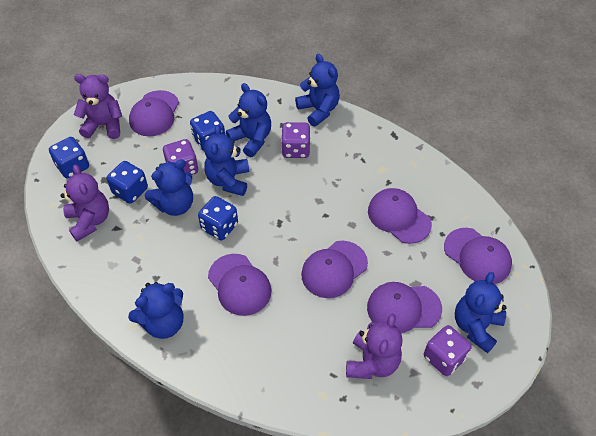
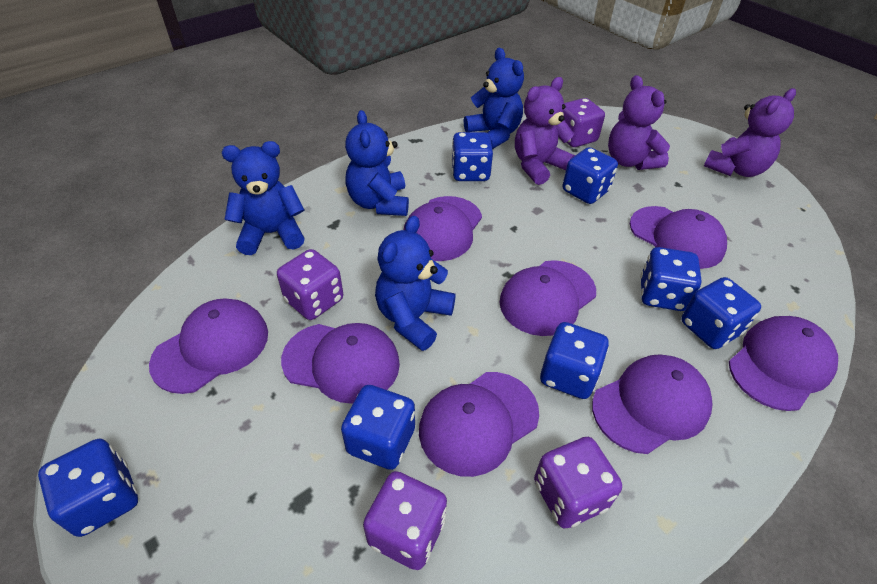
blue dice: 4 -> 7
blue teddy bear: 6 -> 4
purple cap: 6 -> 8
purple dice: 3 -> 4

